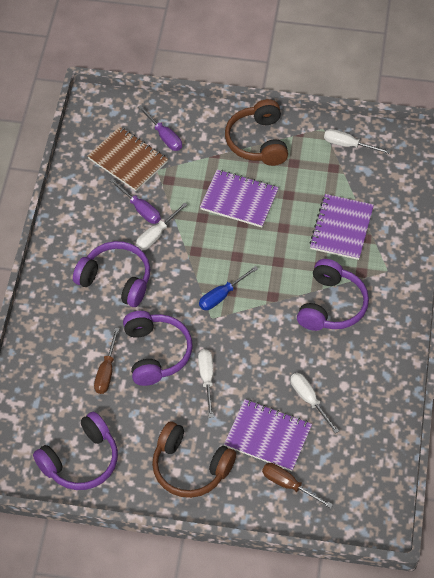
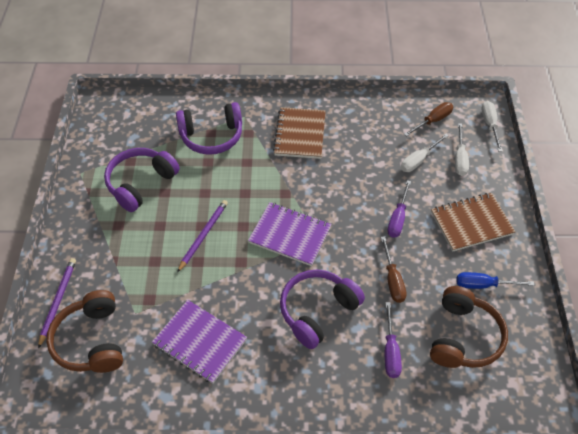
brown notebook: 1 -> 2
purple headphones: 4 -> 3
purple notebook: 3 -> 2
purple pencil: 0 -> 2
white screwdriver: 4 -> 3

